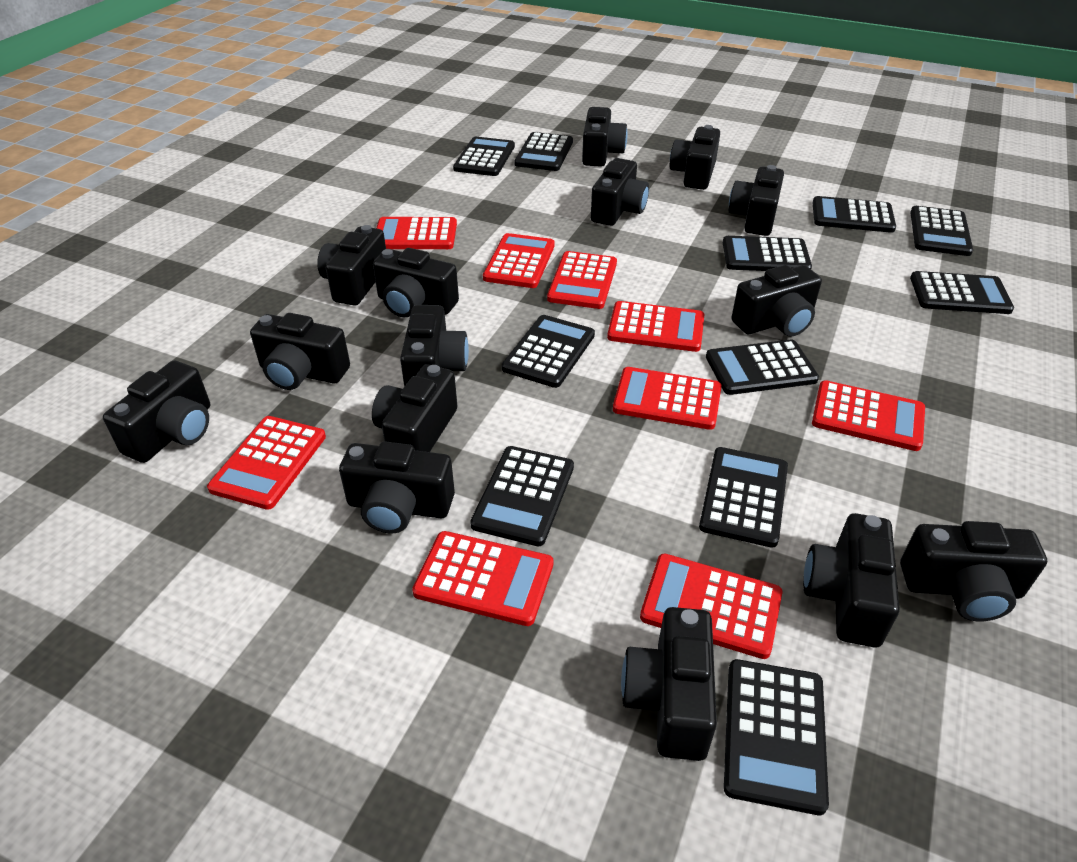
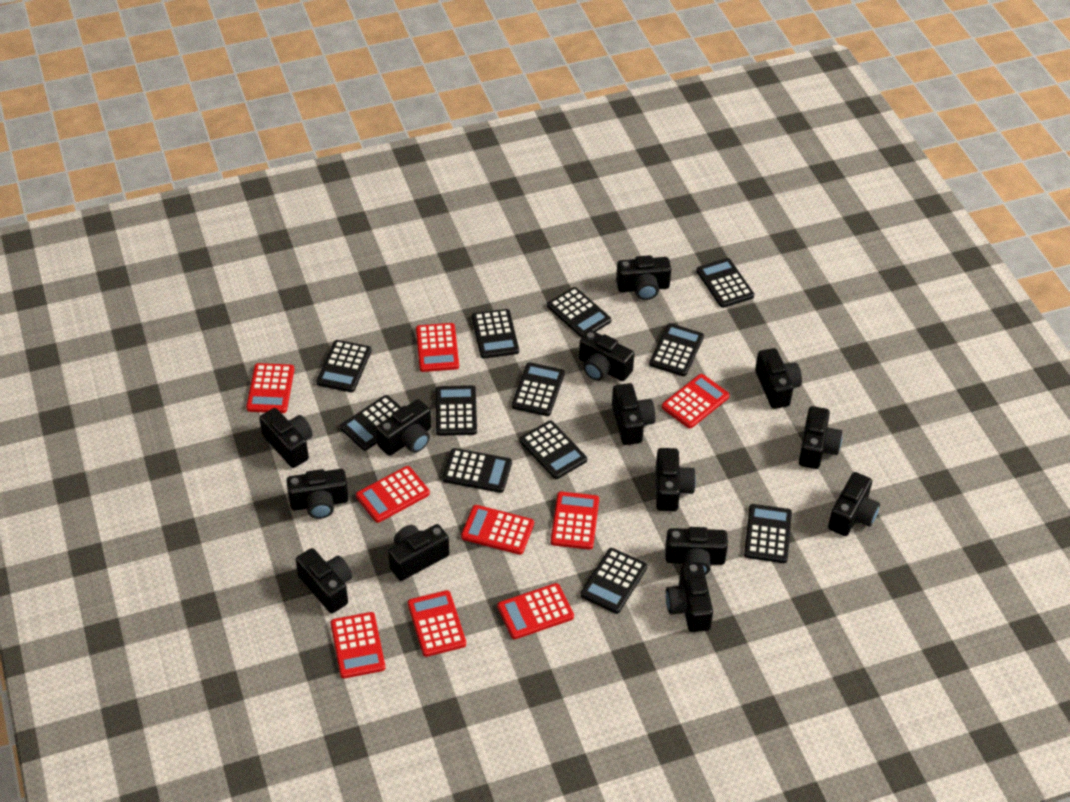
black calculator: 11 -> 12
black camera: 15 -> 14

